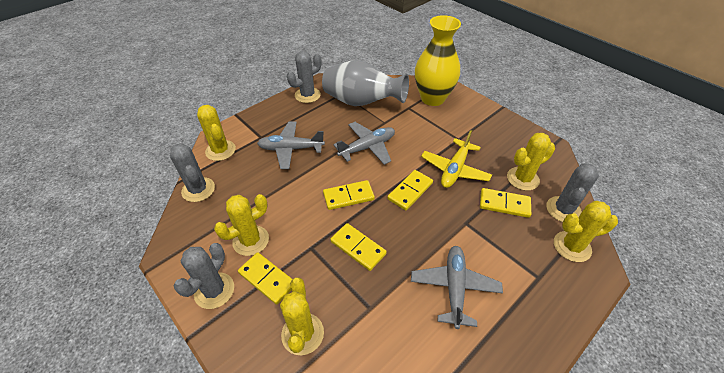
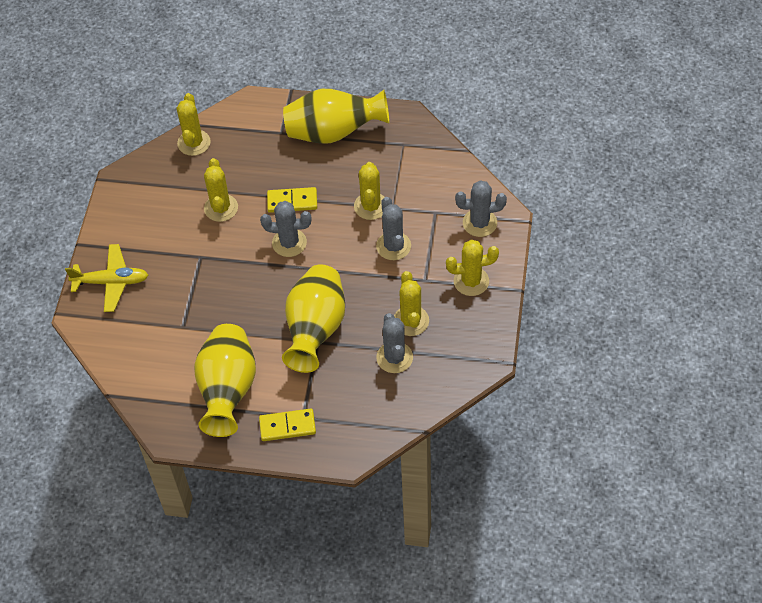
grey plane: 3 -> 0
grey vase: 1 -> 0
yellow domino: 5 -> 2
yellow vase: 1 -> 3

